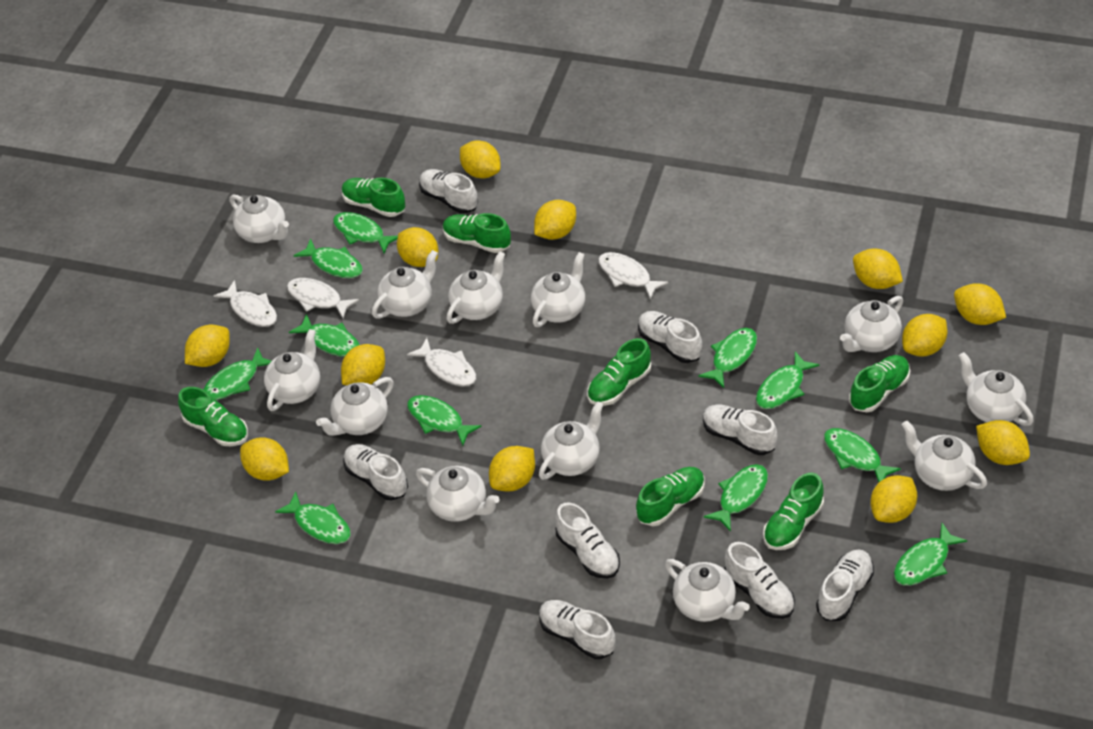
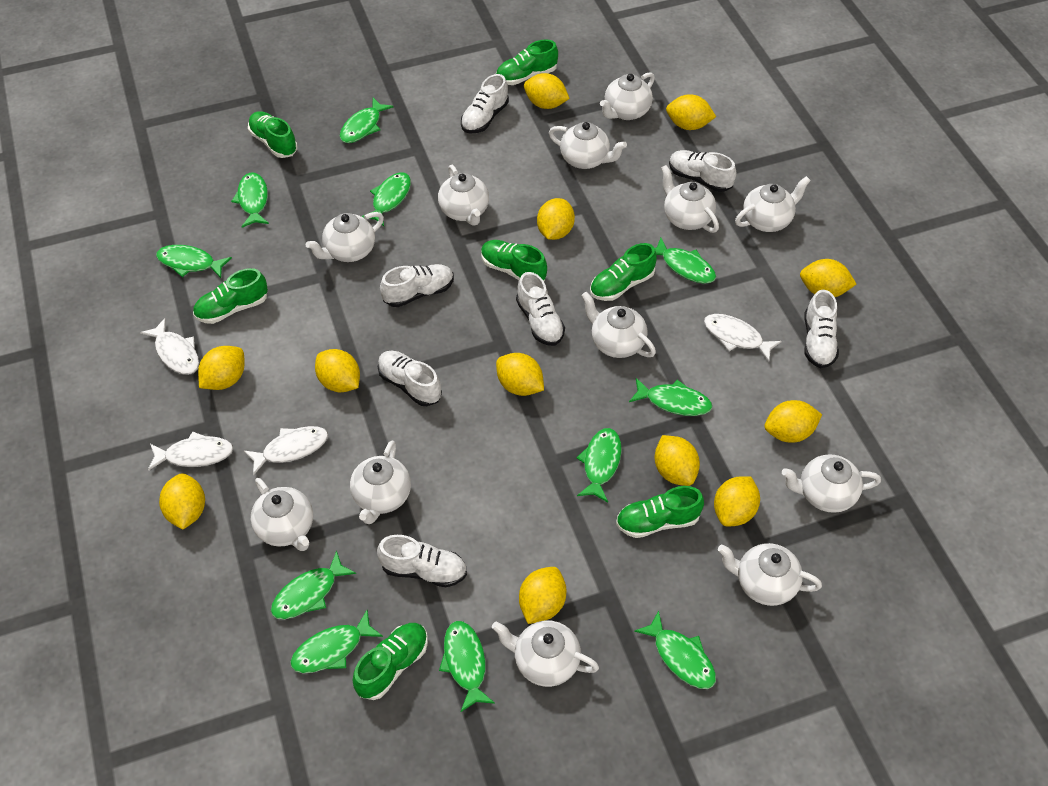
white shoe: 8 -> 7

